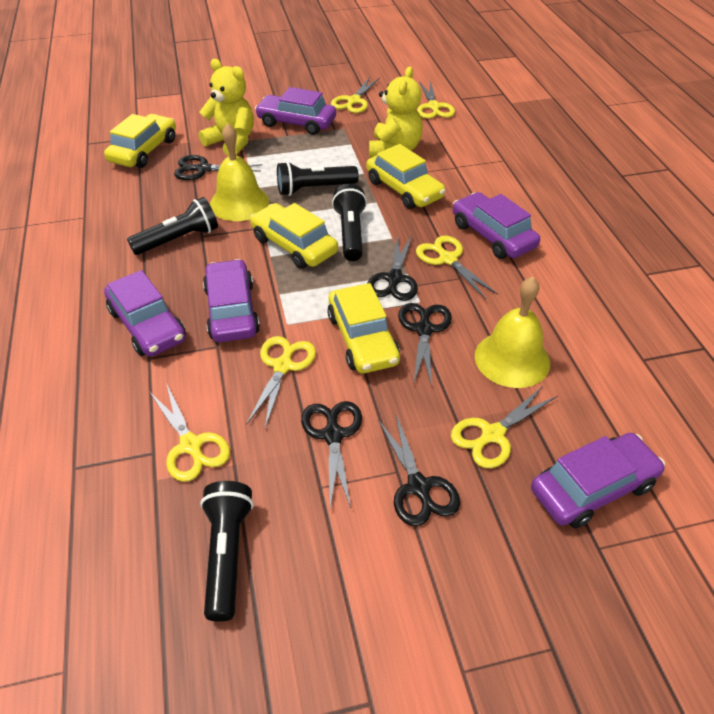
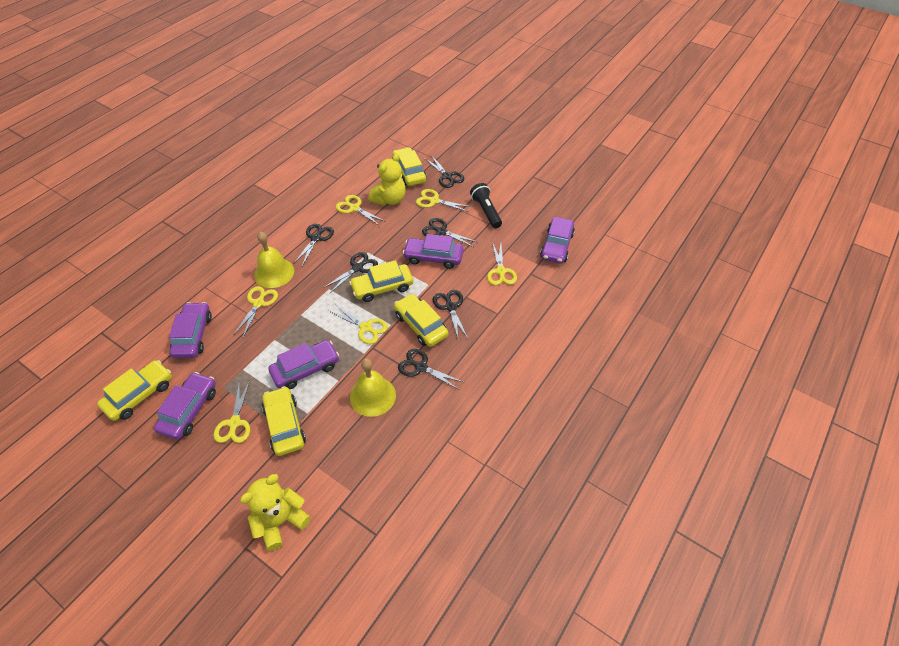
black flashlight: 4 -> 1
black scissors: 5 -> 6
yellow car: 4 -> 5

